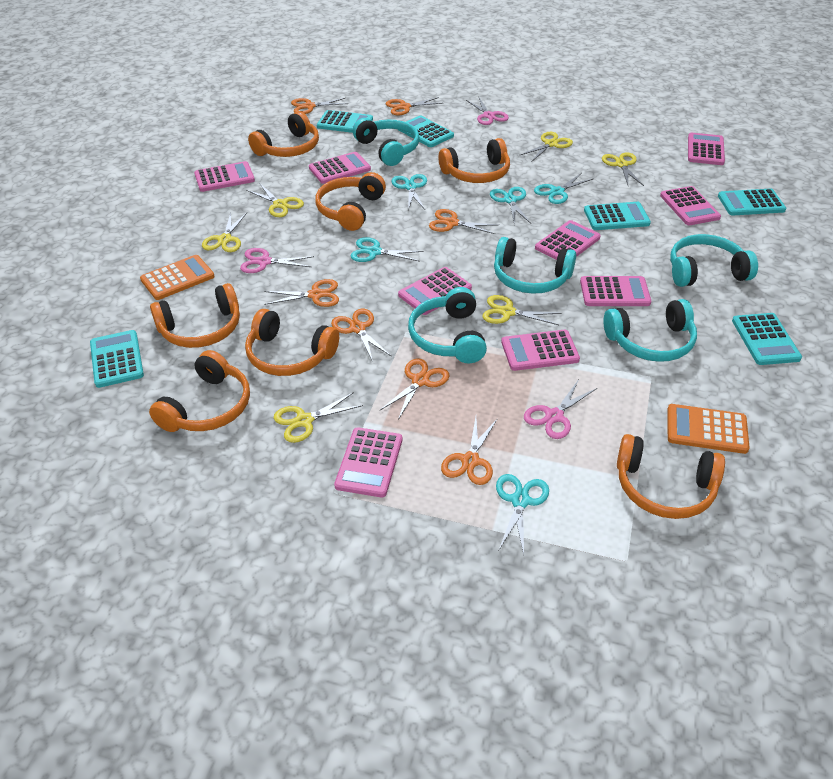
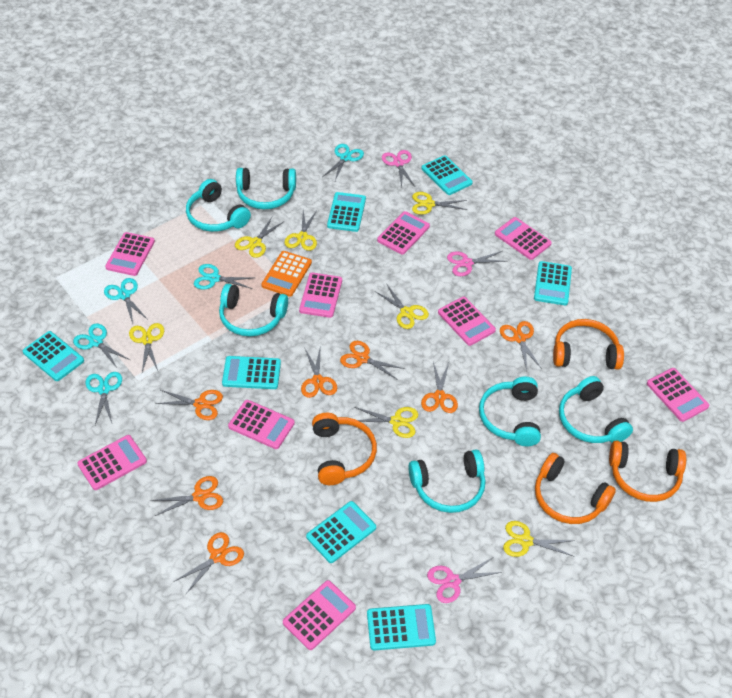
orange calculator: 2 -> 1
orange headphones: 7 -> 4
turquoise calculator: 6 -> 7
turquoise headphones: 5 -> 6
yellow scissors: 6 -> 7

